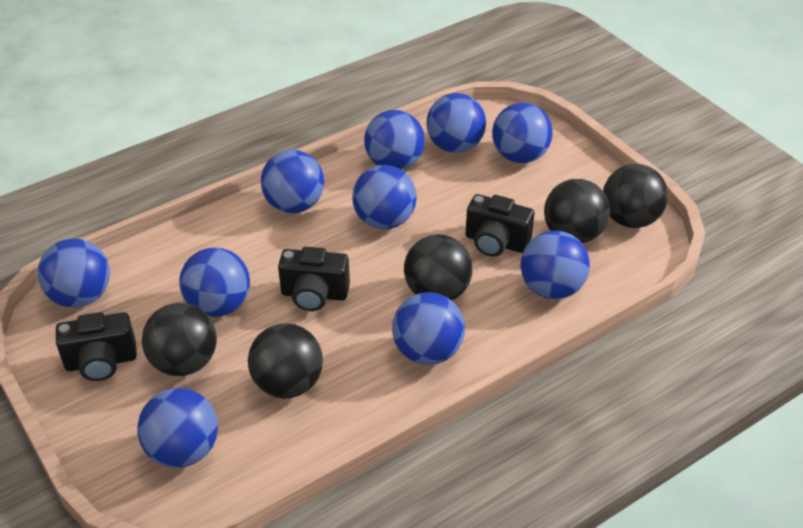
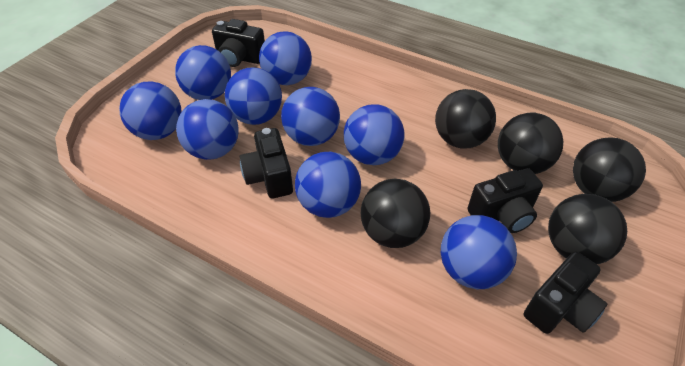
black camera: 3 -> 4
blue ball: 10 -> 9

